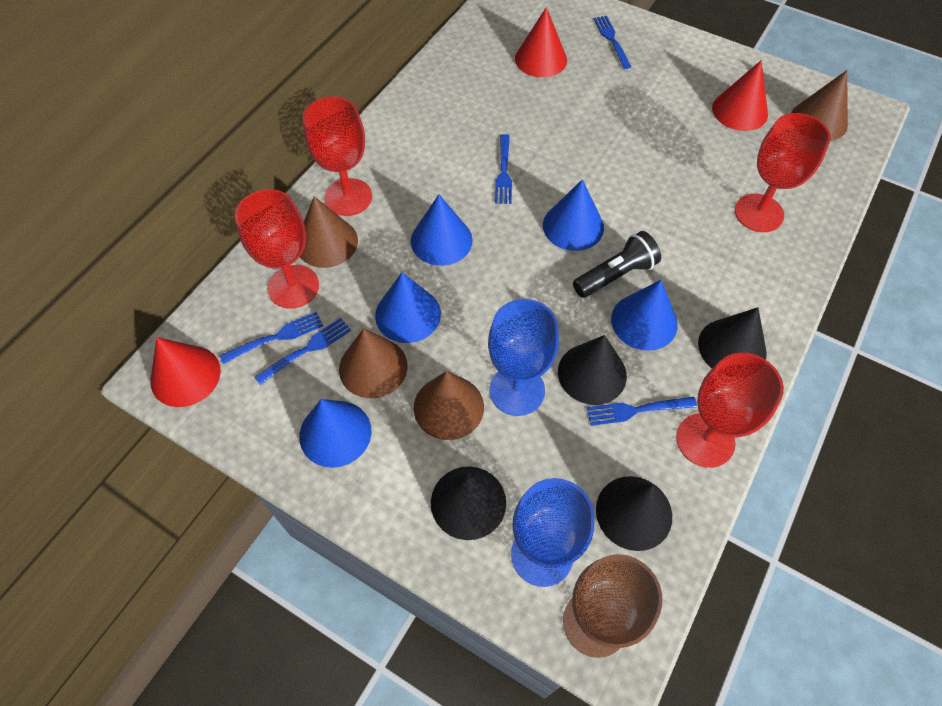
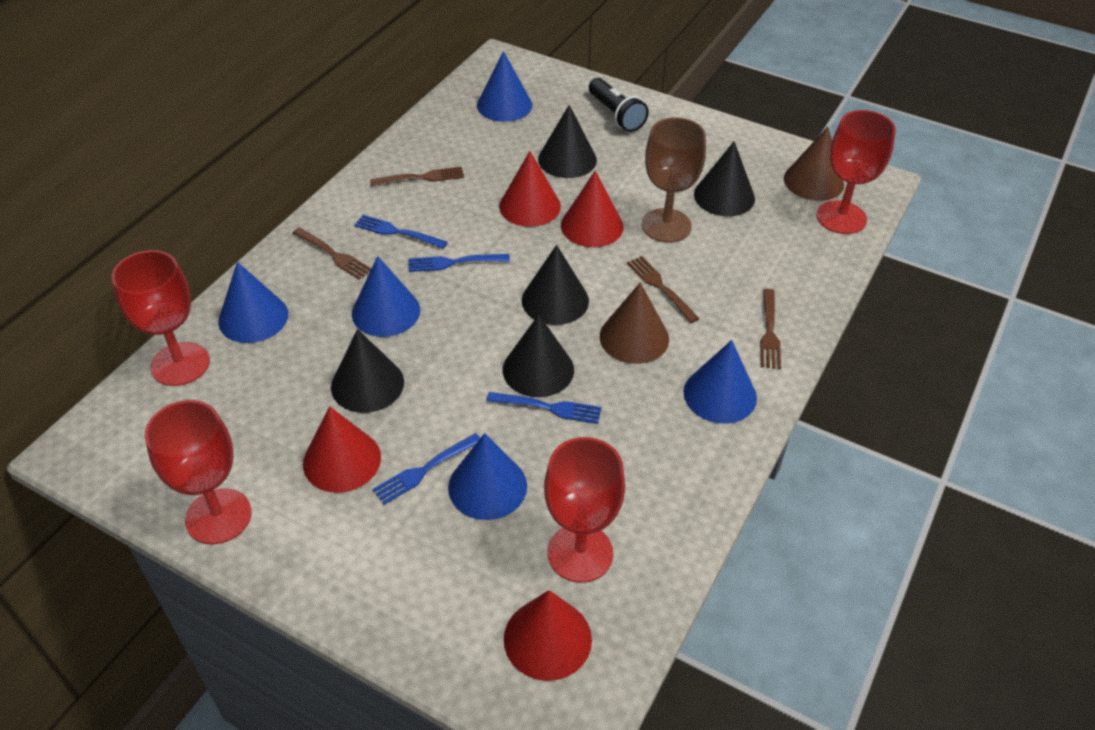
black cone: 4 -> 5
blue fork: 5 -> 4
blue goblet: 2 -> 0
brown cone: 4 -> 2
brown fork: 0 -> 4
red cone: 3 -> 4

